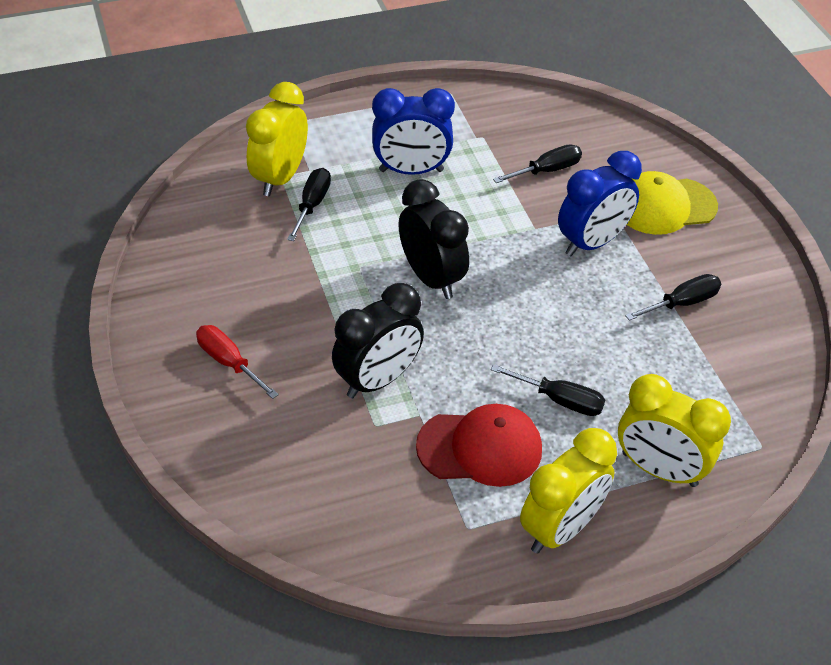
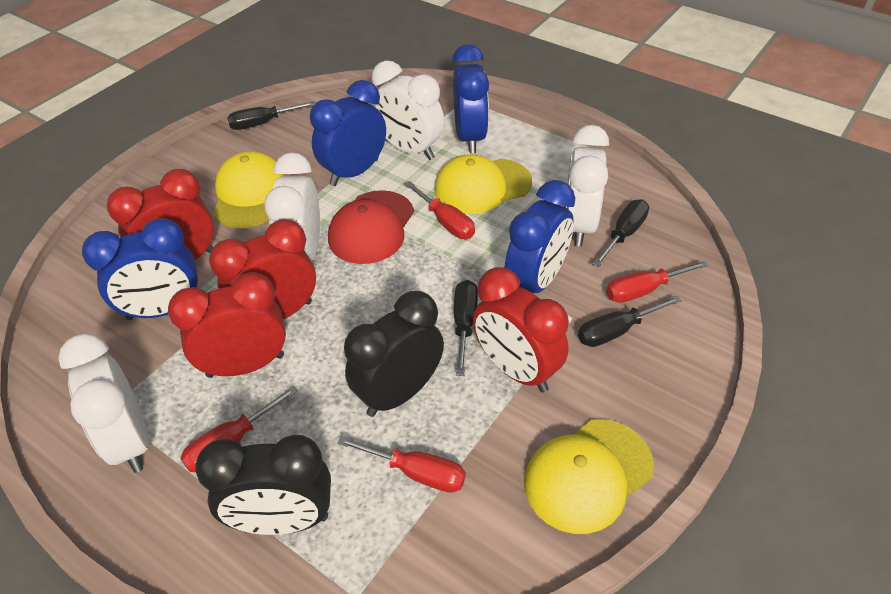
blue clock: 2 -> 4
red clock: 0 -> 4
red screwdriver: 1 -> 4
white clock: 0 -> 4
yellow cap: 1 -> 3
yellow clock: 3 -> 0

